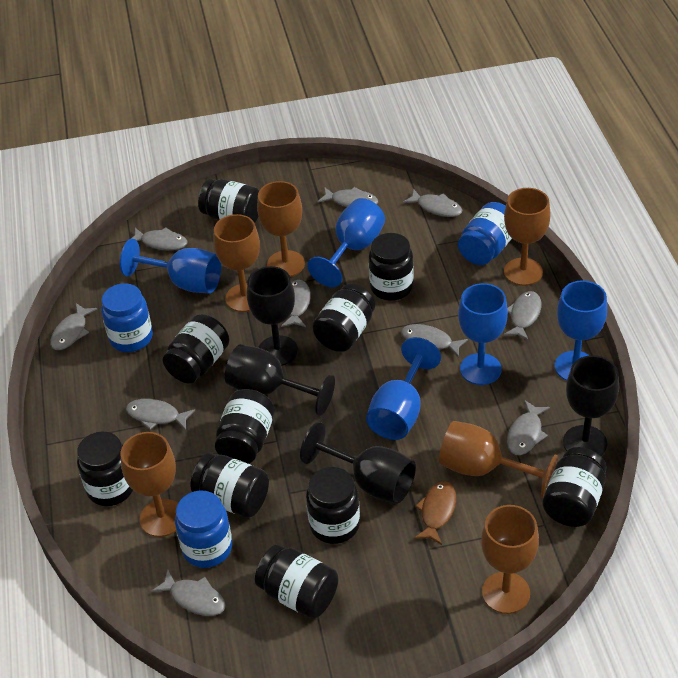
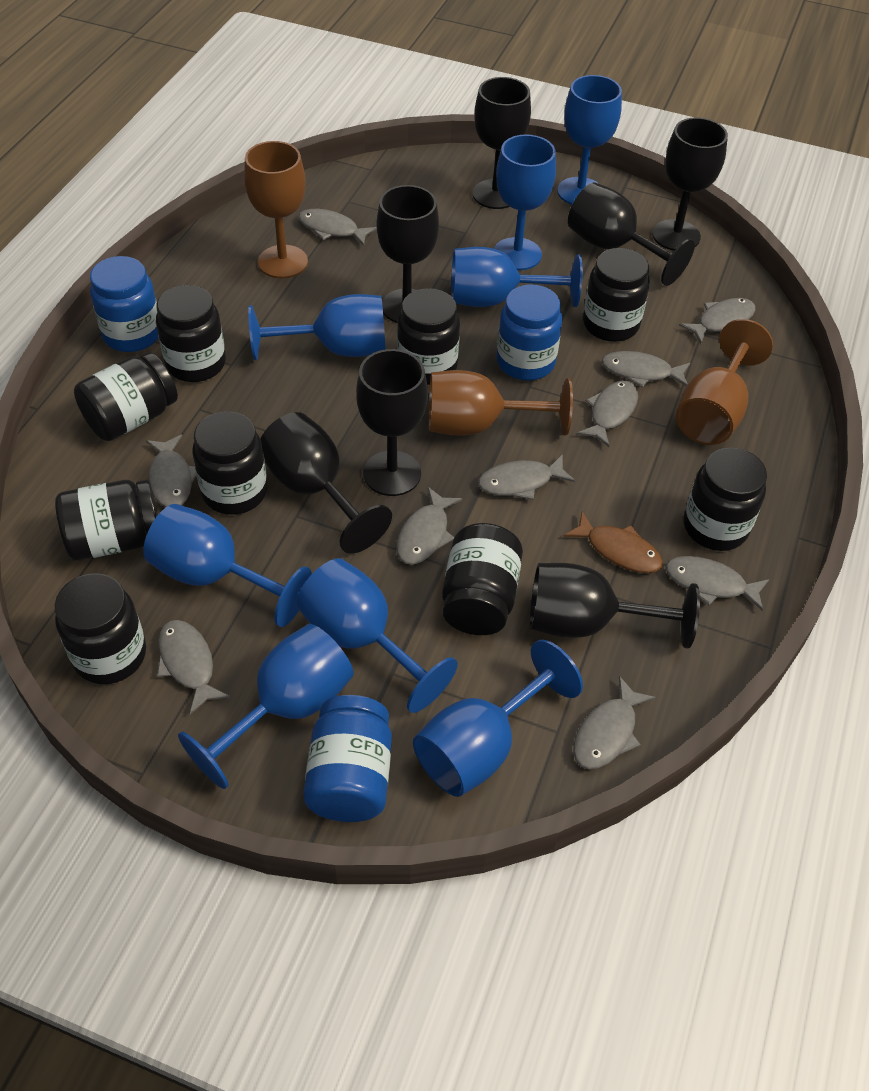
black goblet: 4 -> 7
black jar: 10 -> 9
blue goblet: 5 -> 8
brown goblet: 6 -> 3

